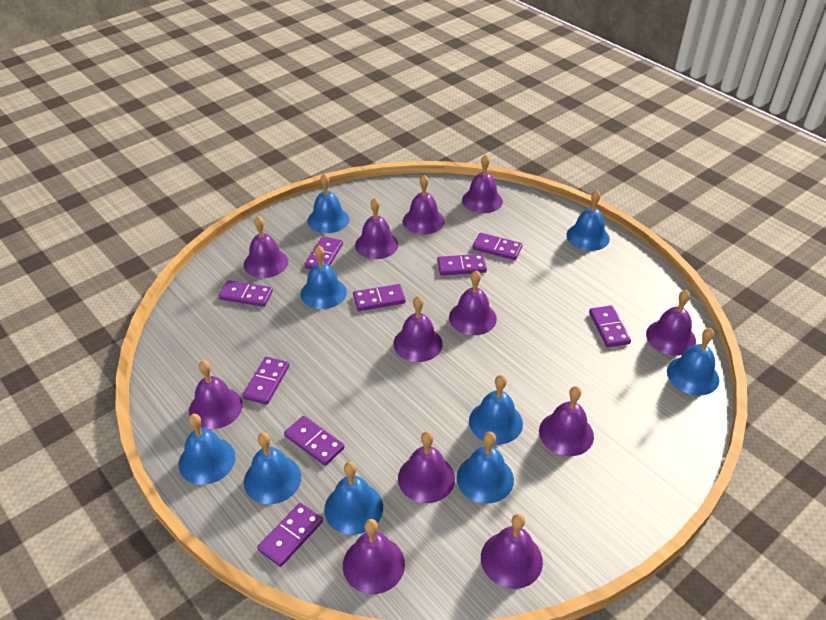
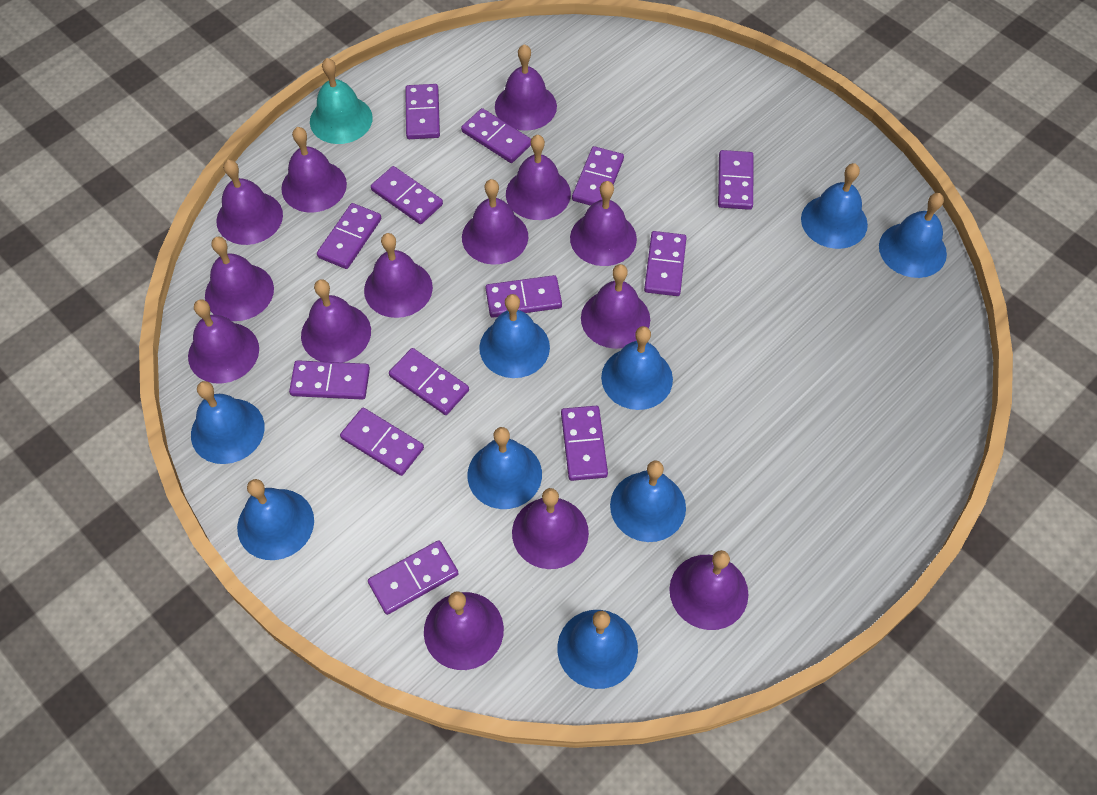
purple bell: 12 -> 14
purple domino: 9 -> 13
turquoise bell: 0 -> 1

